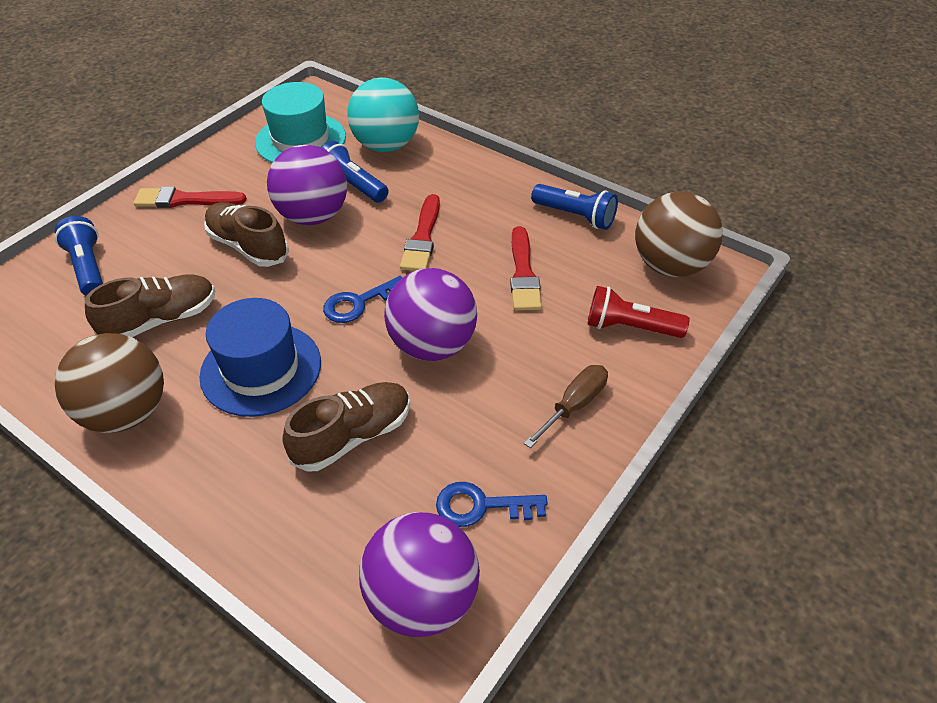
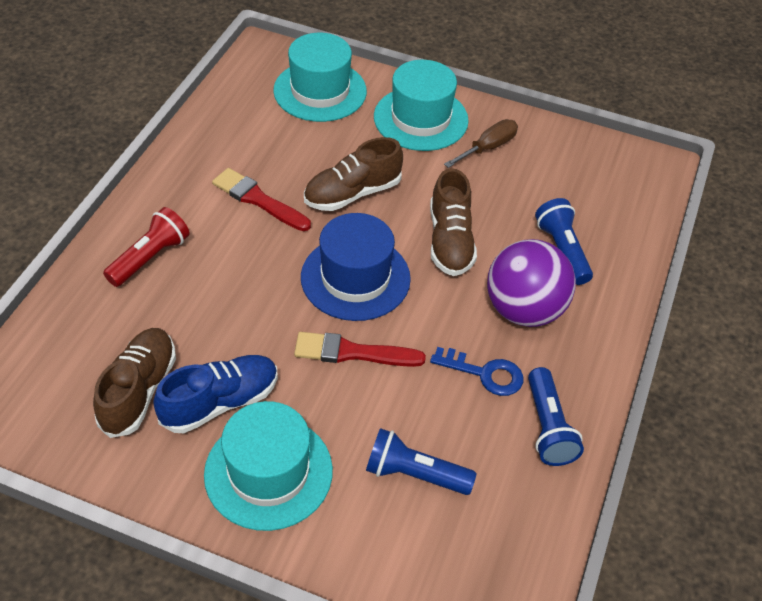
blue key: 2 -> 1
blue shoe: 0 -> 1
brown ball: 2 -> 0
purple ball: 3 -> 1
red brush: 3 -> 2
turquoise ball: 1 -> 0
turquoise hat: 1 -> 3

